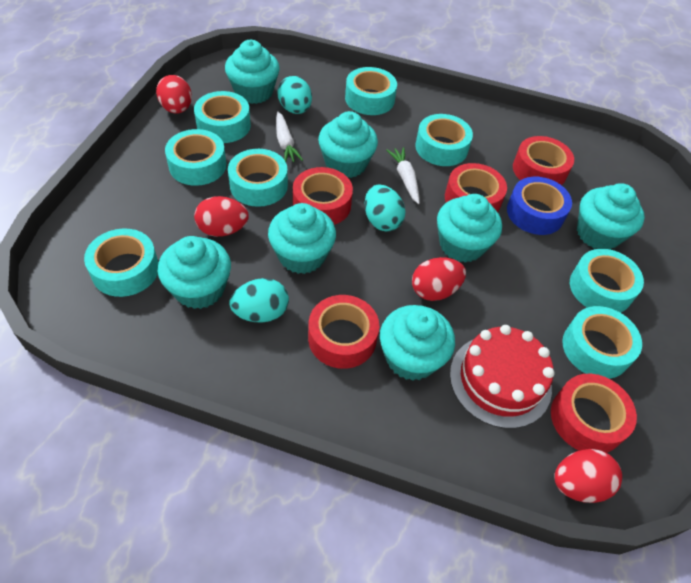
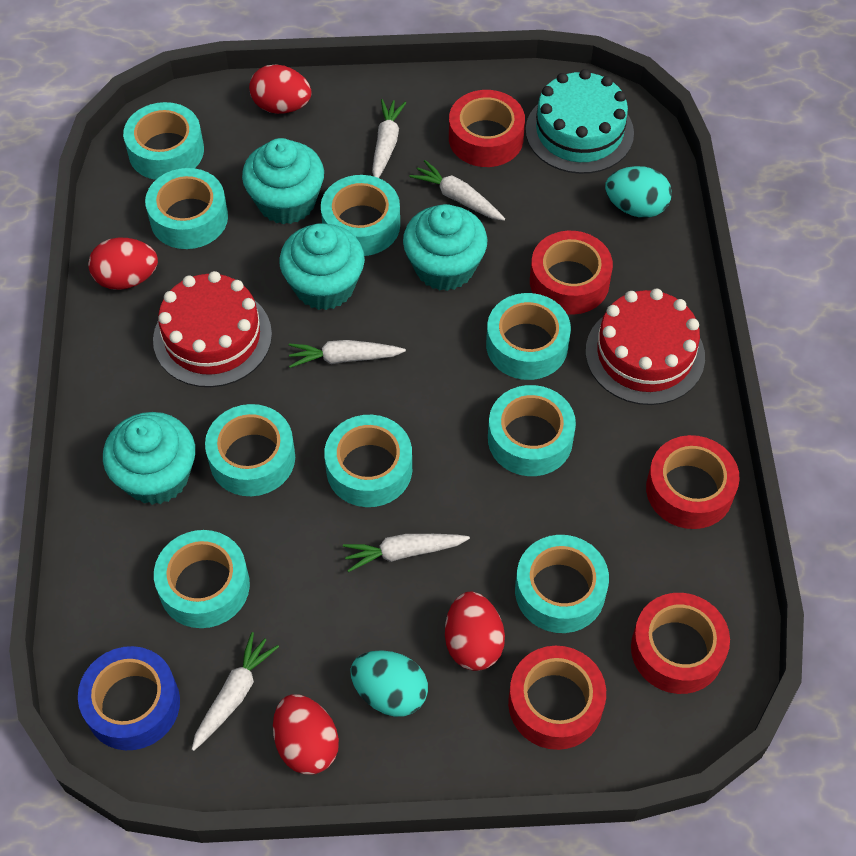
red cake: 1 -> 2
turquoise cake: 0 -> 1
turquoise cupcake: 7 -> 4
turquoise egg: 3 -> 2
turquoise tape: 8 -> 9
white carrot: 2 -> 5

